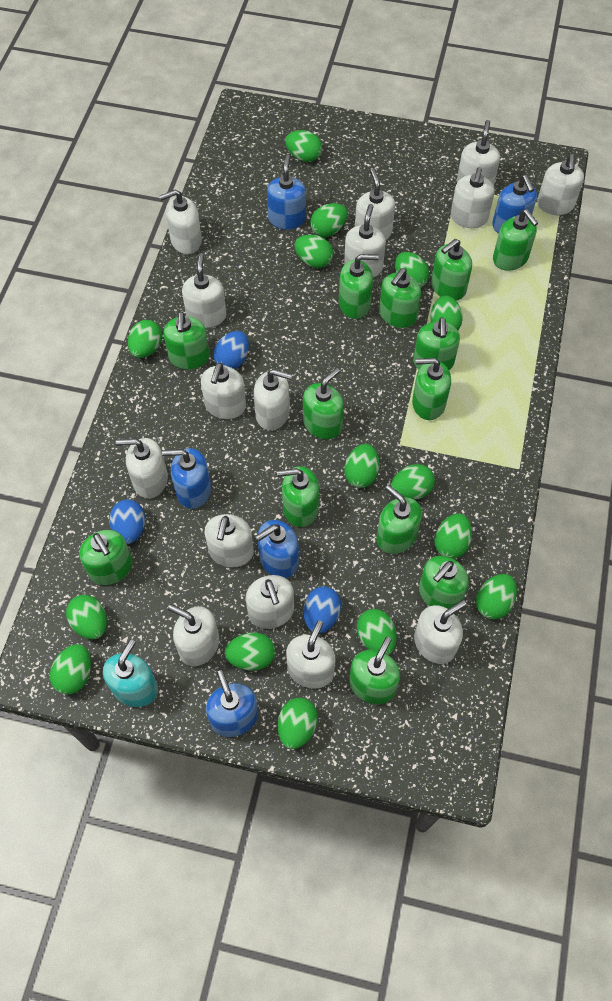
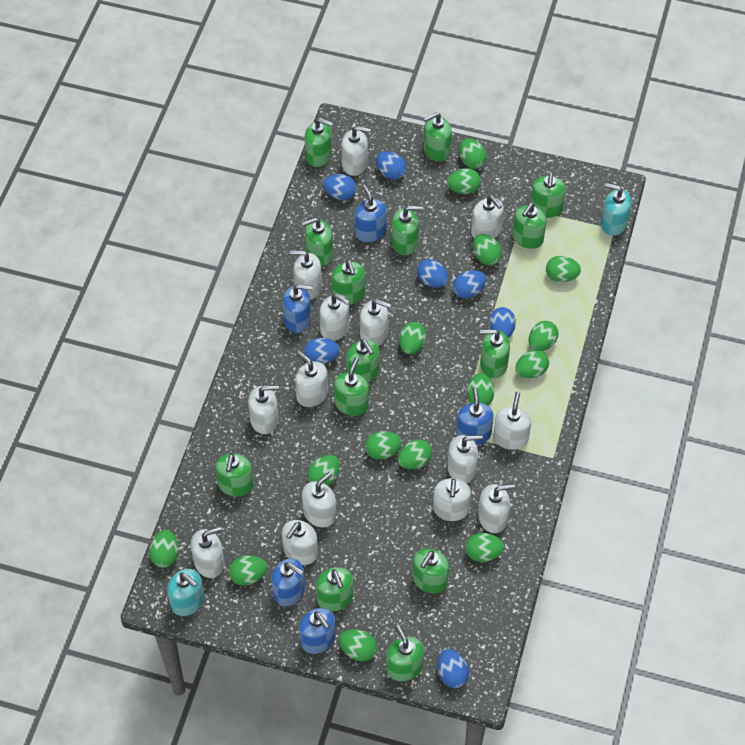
blue egg: 3 -> 7
green soap dispenser: 13 -> 14
turquoise soap dispenser: 1 -> 2
white soap dispenser: 15 -> 14

